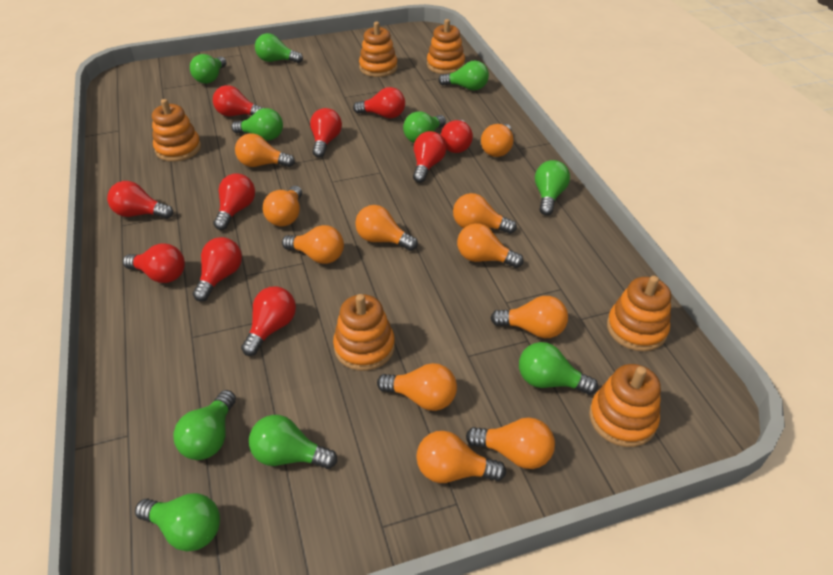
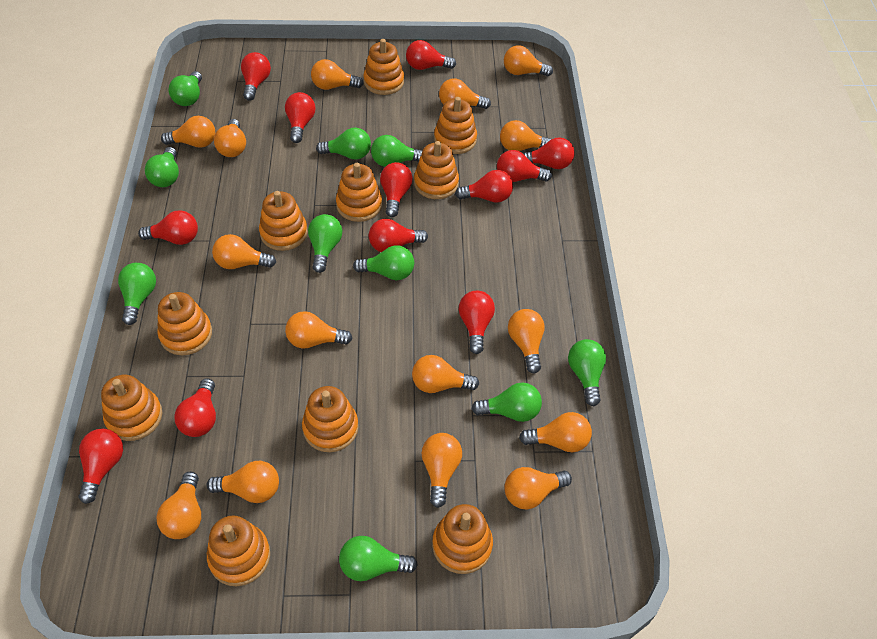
orange light bulb: 11 -> 15
orange stacking toy: 6 -> 10
red light bulb: 10 -> 12

